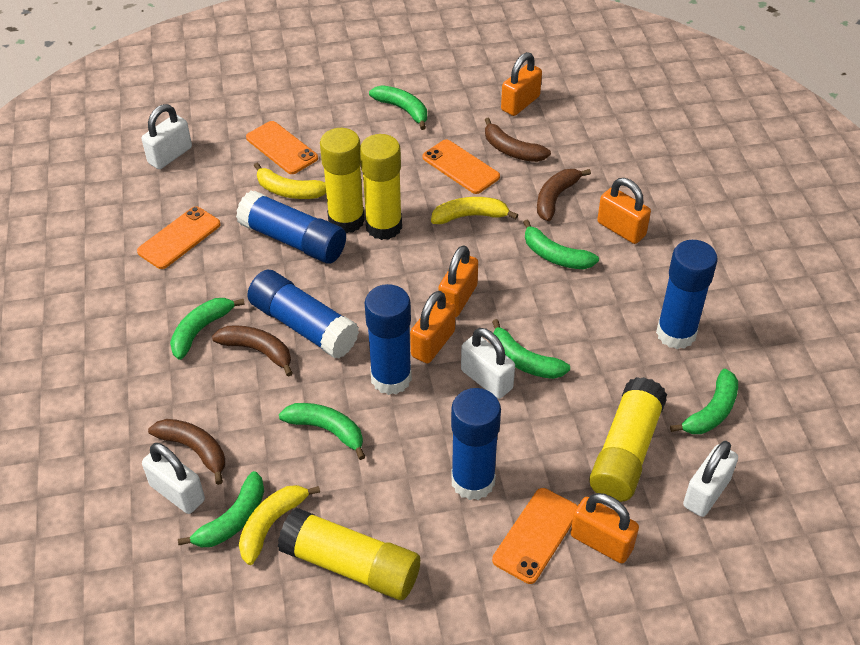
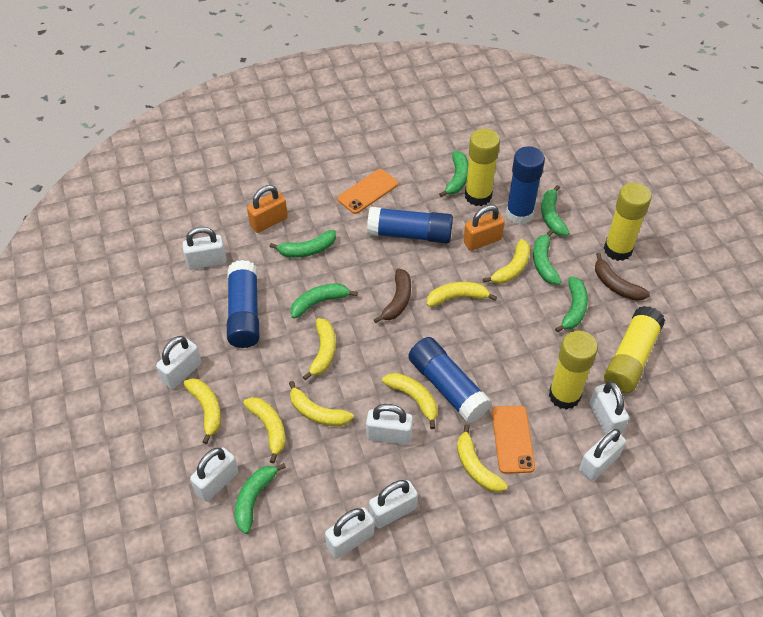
blue glue stick: 5 -> 4
brown banana: 4 -> 2
orange padlock: 5 -> 2
orange phone: 4 -> 2
white padlock: 4 -> 8
yellow banana: 3 -> 8

